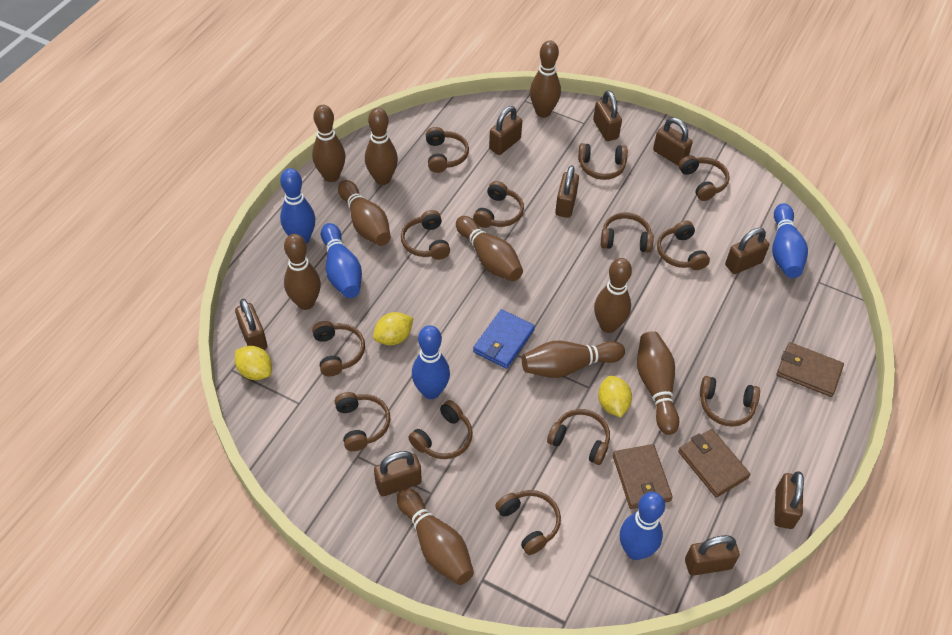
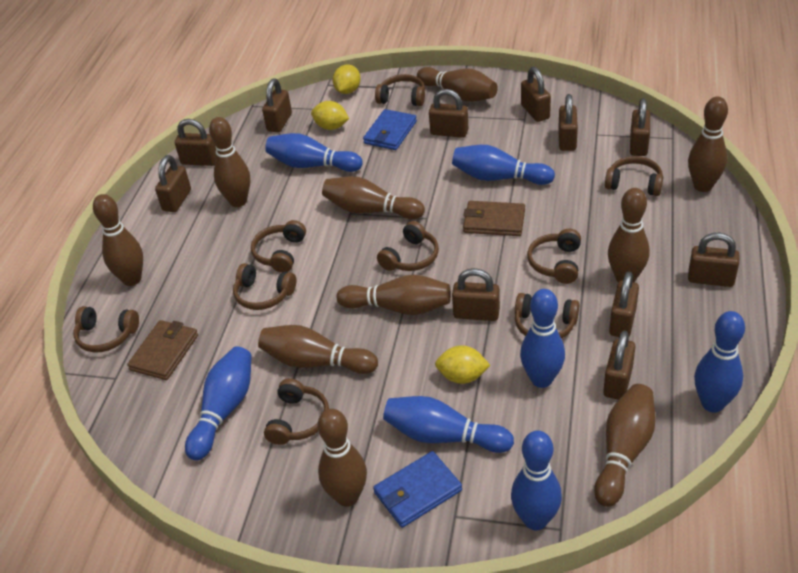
blue bowling pin: 5 -> 7
blue wallet: 1 -> 2
brown headphones: 13 -> 9
brown padlock: 9 -> 11
brown wallet: 3 -> 2

